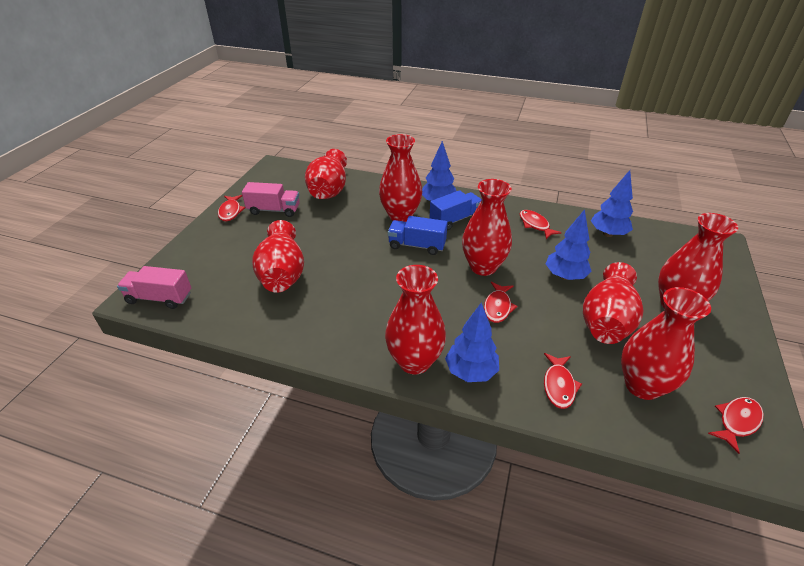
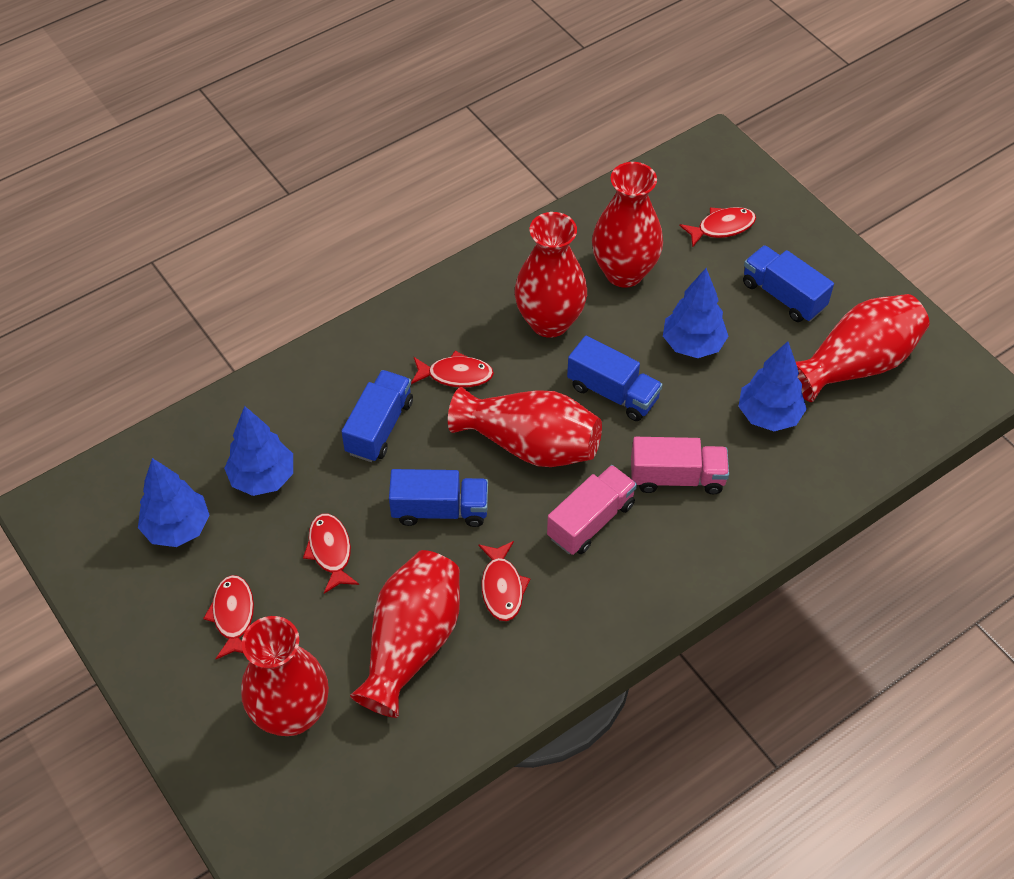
blue truck: 2 -> 4
red vase: 8 -> 6

